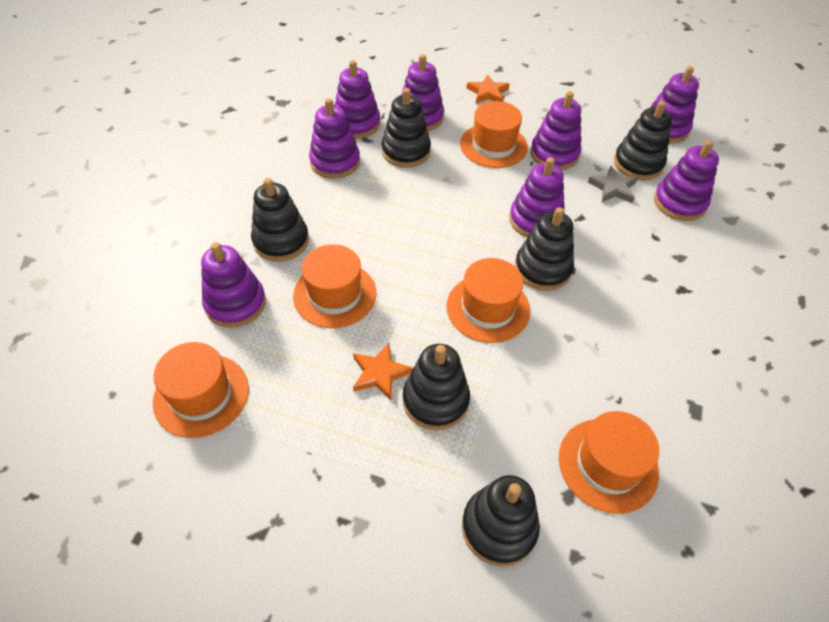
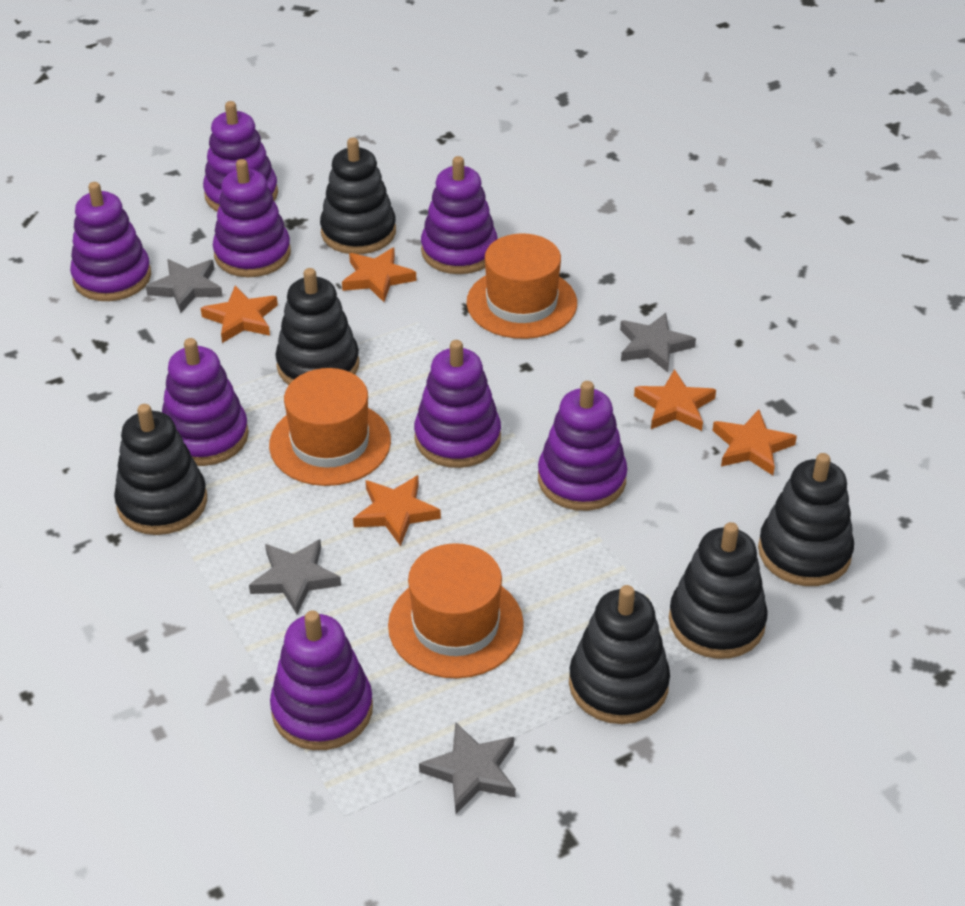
grey star: 1 -> 4
orange hat: 5 -> 3
orange star: 2 -> 5

